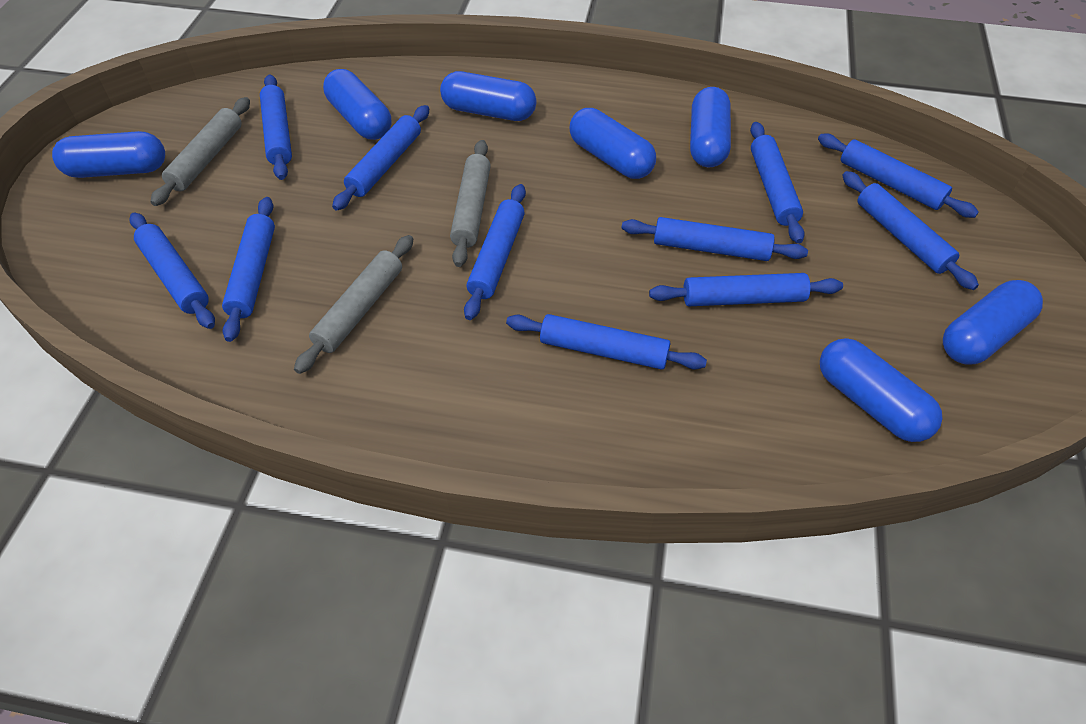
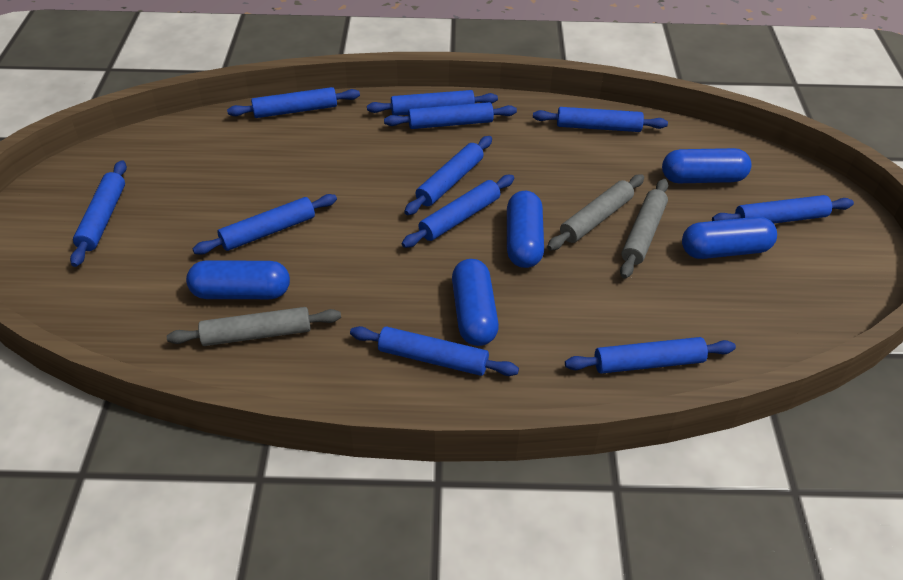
blue capsule: 7 -> 5

